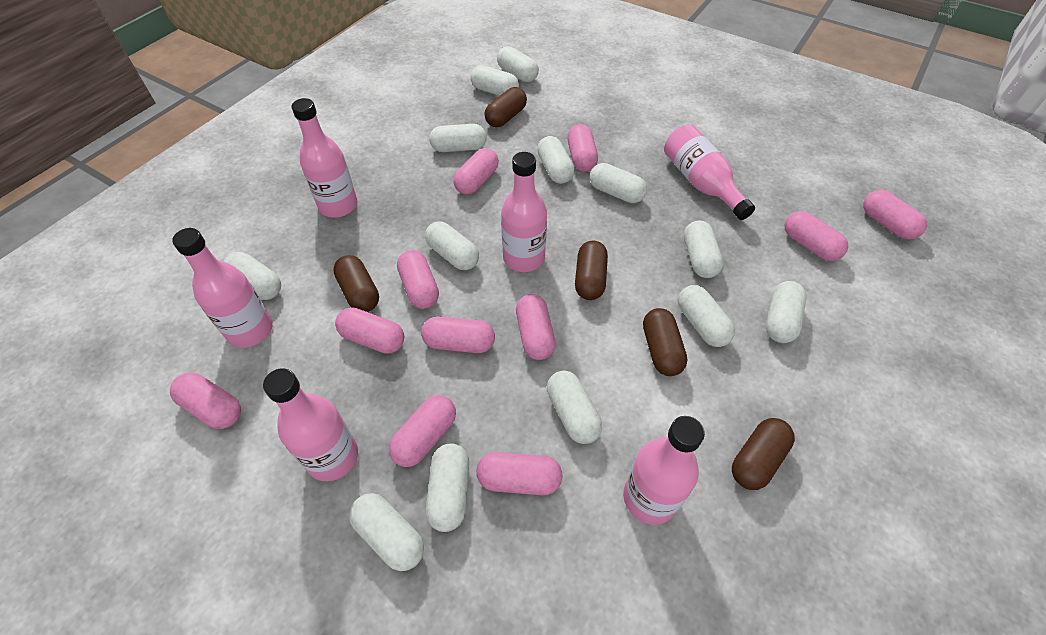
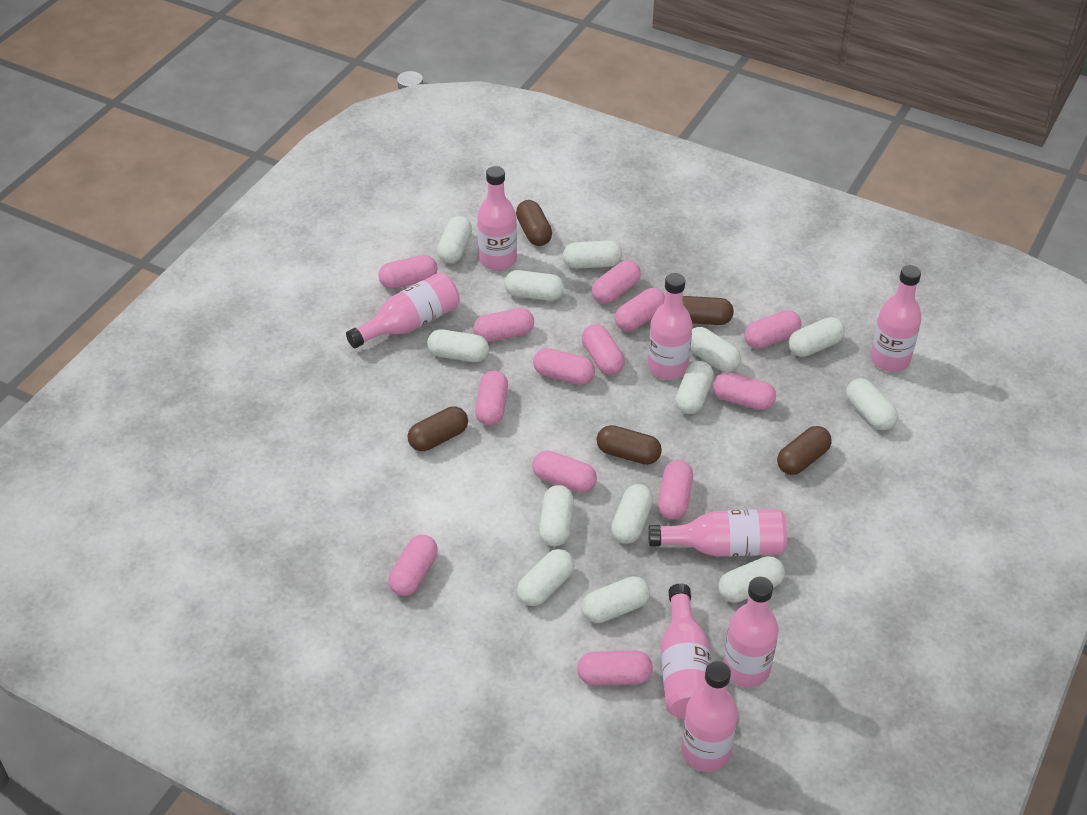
pink bottle: 6 -> 8
pink capsule: 11 -> 13

